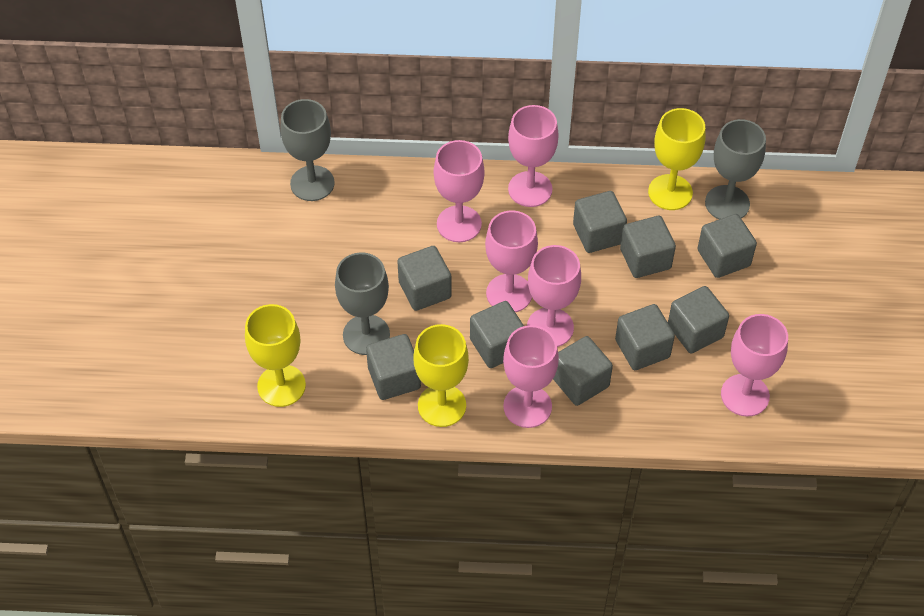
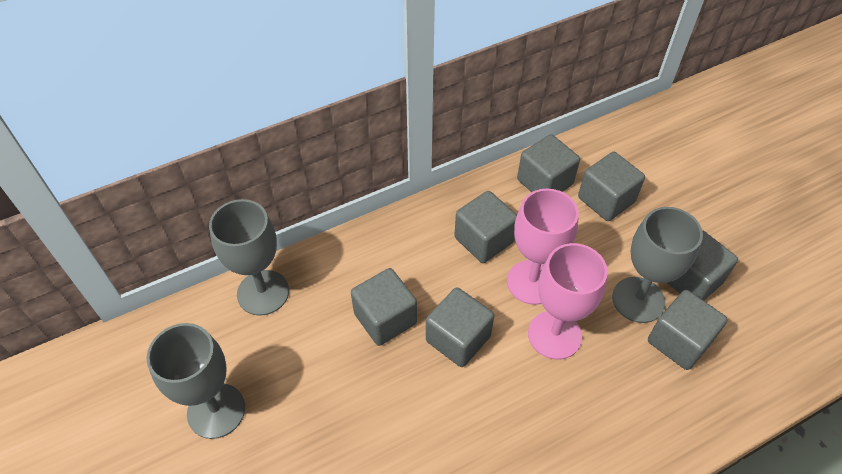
grey cube: 9 -> 7
pink goblet: 6 -> 2
yellow goblet: 3 -> 0

